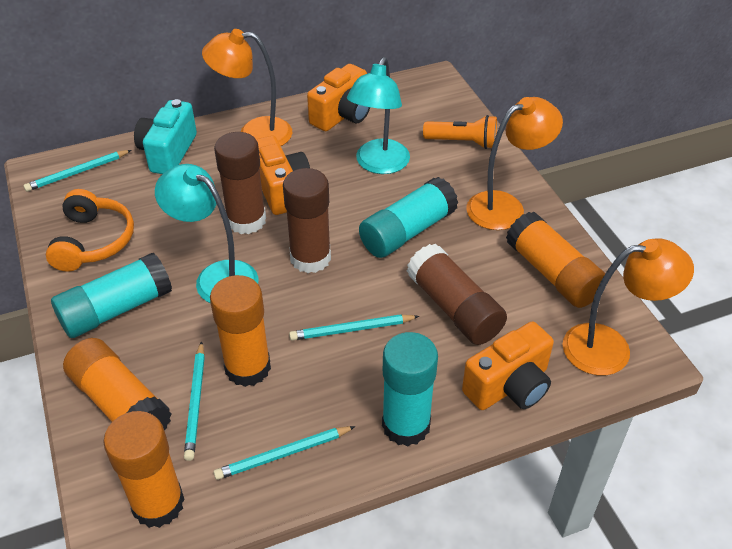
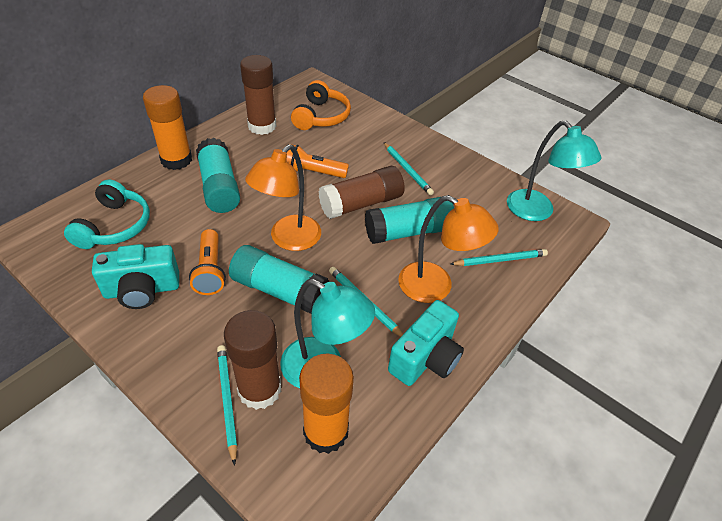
orange camera: 3 -> 0
orange flashlight: 1 -> 2
orange glue stick: 4 -> 2
orange lamp: 3 -> 2
turquoise camera: 1 -> 2
turquoise headphones: 0 -> 1

